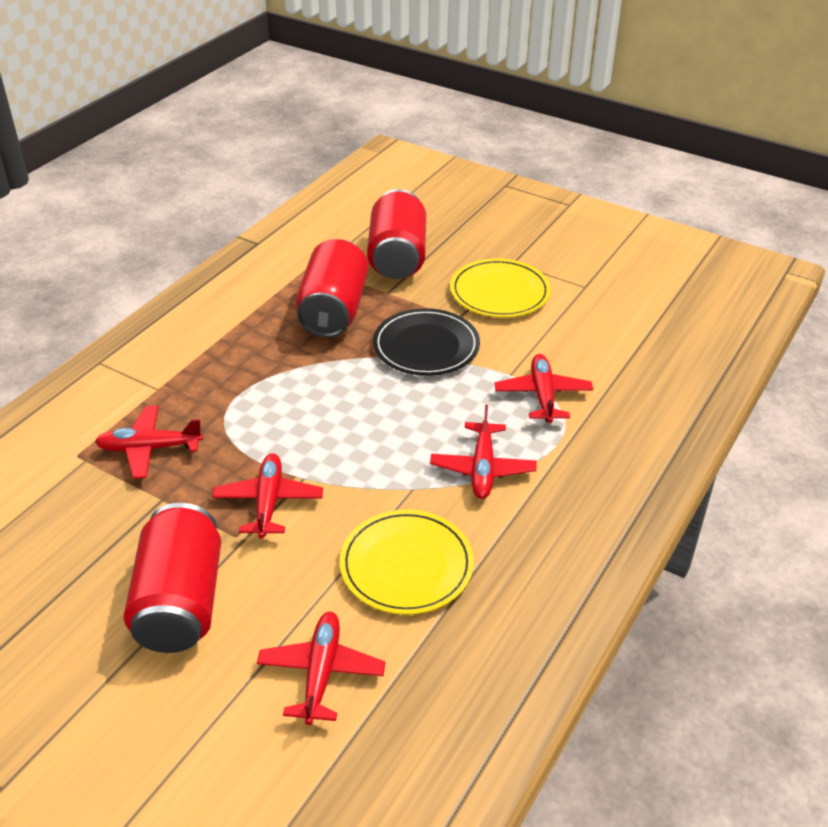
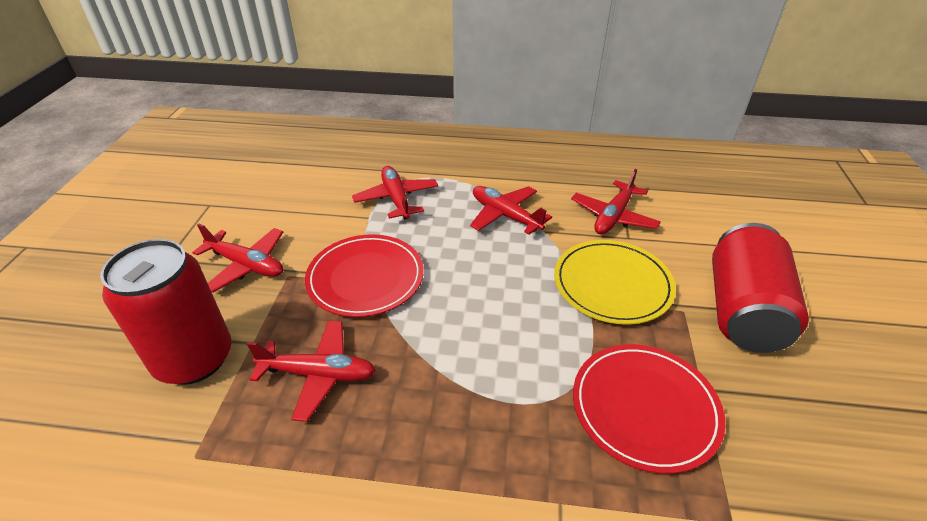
black plate: 1 -> 0
red can: 3 -> 2
red plate: 0 -> 2
yellow plate: 2 -> 1

